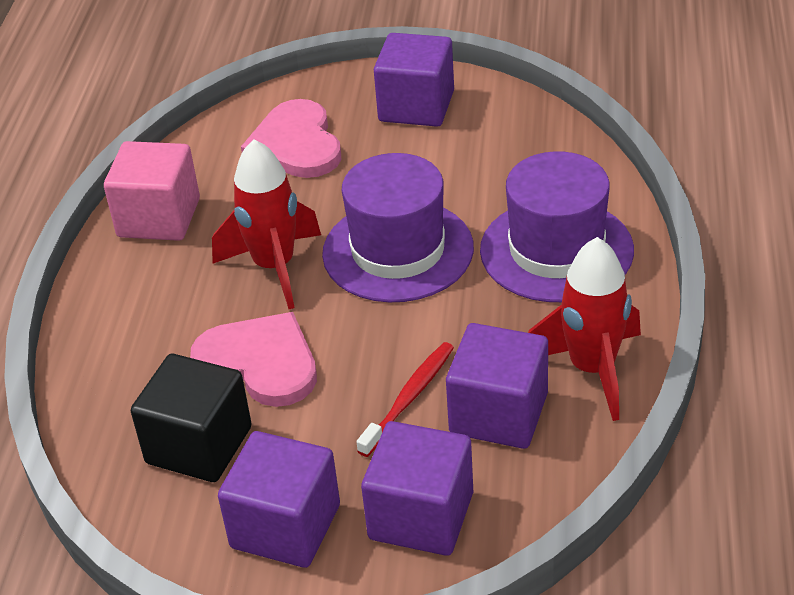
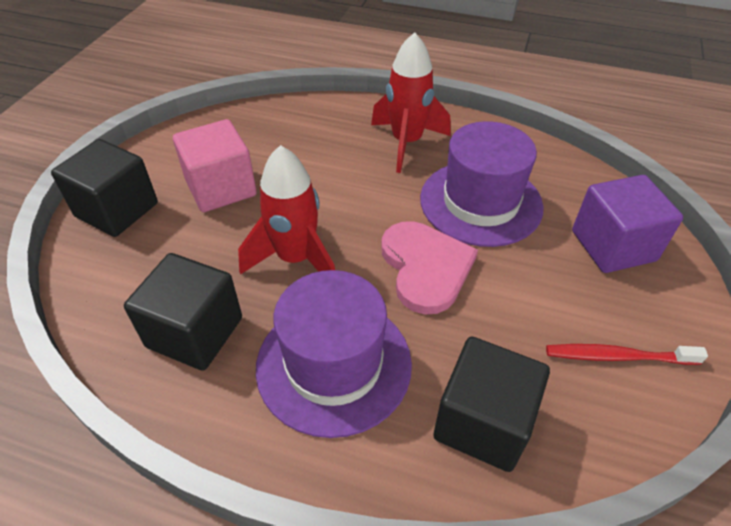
black cube: 1 -> 3
pink heart: 2 -> 1
purple cube: 4 -> 1

